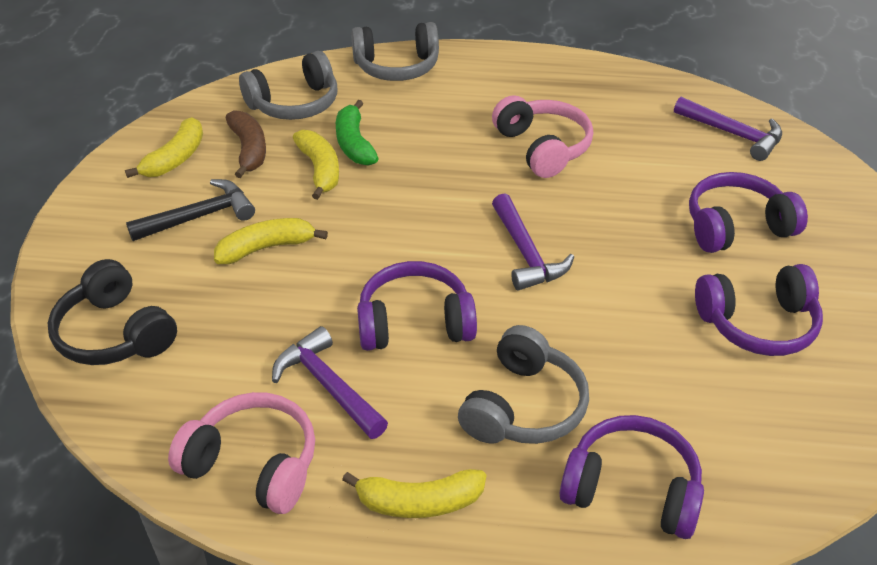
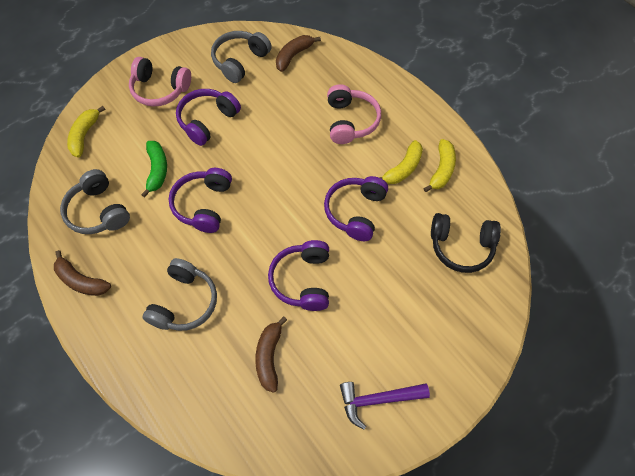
black hammer: 1 -> 0
brown banana: 1 -> 3
purple hammer: 3 -> 1
yellow banana: 4 -> 3

